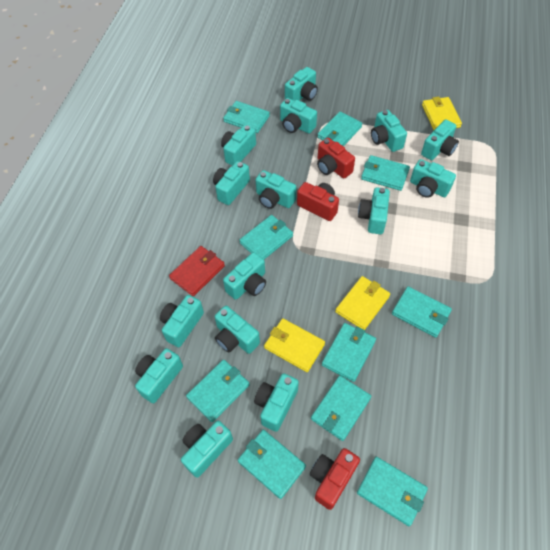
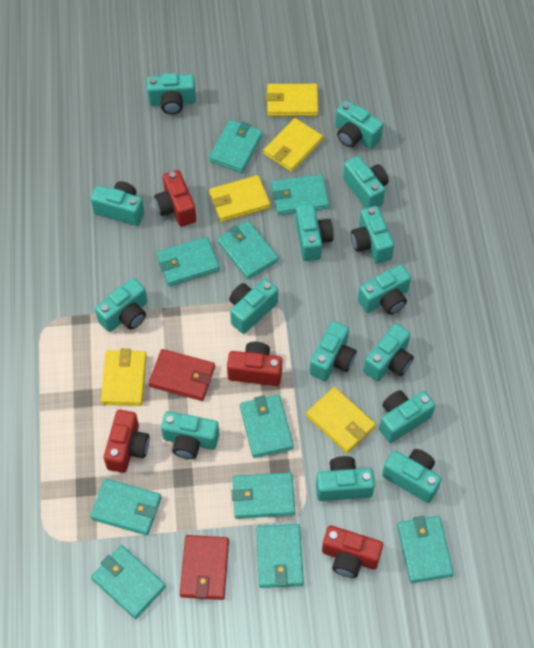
red camera: 3 -> 4
red wallet: 1 -> 2
yellow wallet: 3 -> 5

